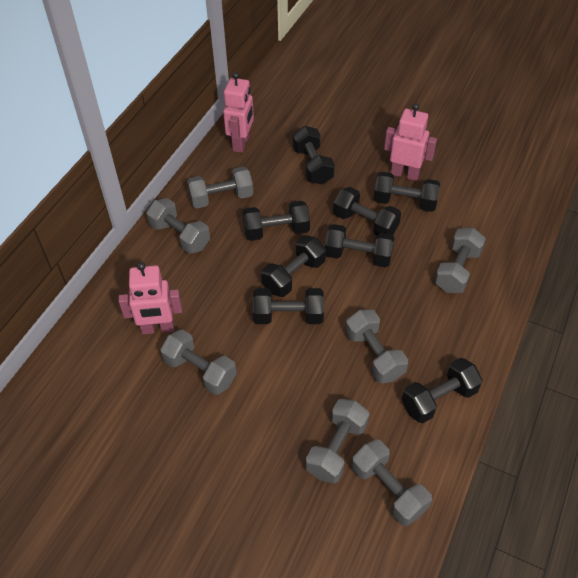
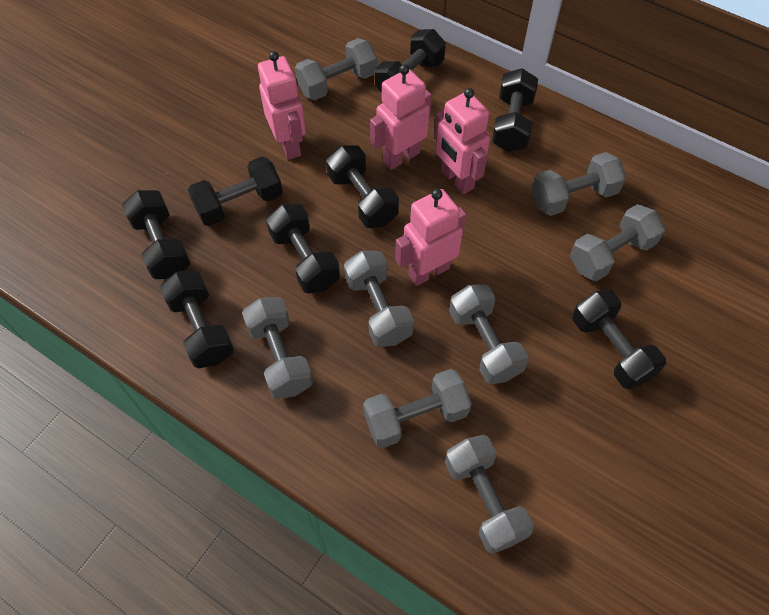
grey dumbbell: 7 -> 8
pink robot: 3 -> 4

